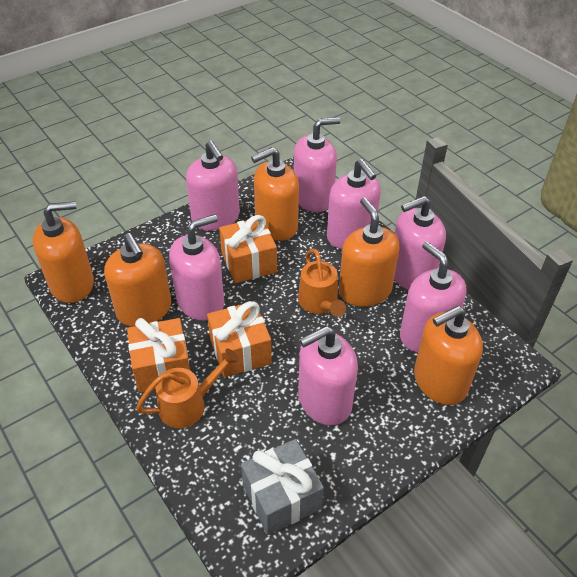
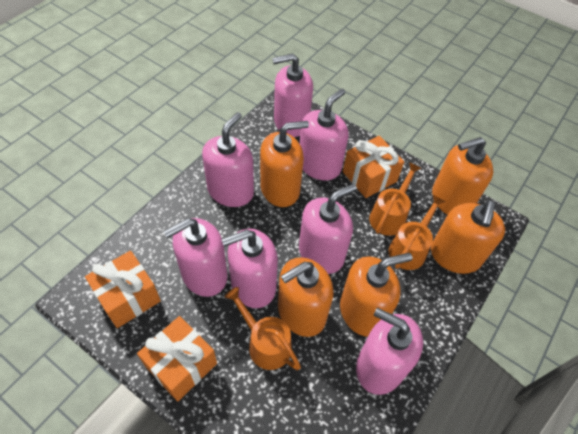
grey gift: 1 -> 0
orange watering can: 2 -> 3

